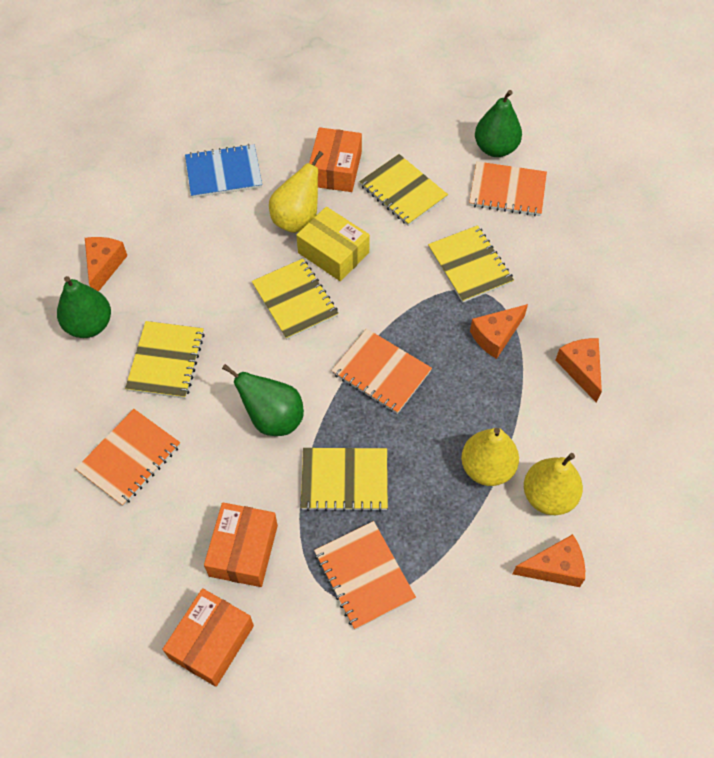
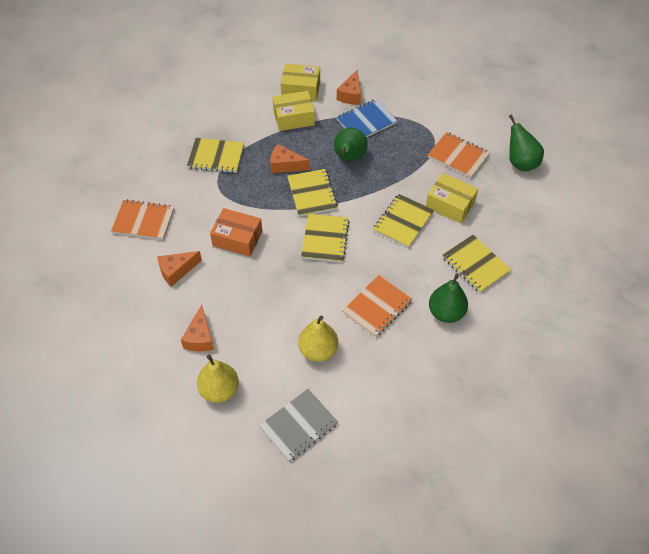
grey notebook: 0 -> 1
orange box: 3 -> 1
orange notebook: 4 -> 3
yellow box: 1 -> 3
yellow pear: 3 -> 2

